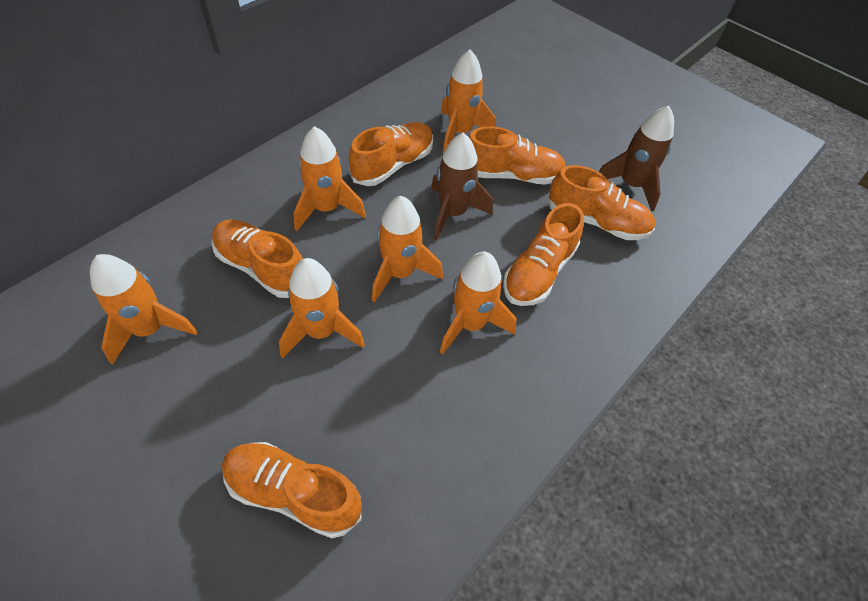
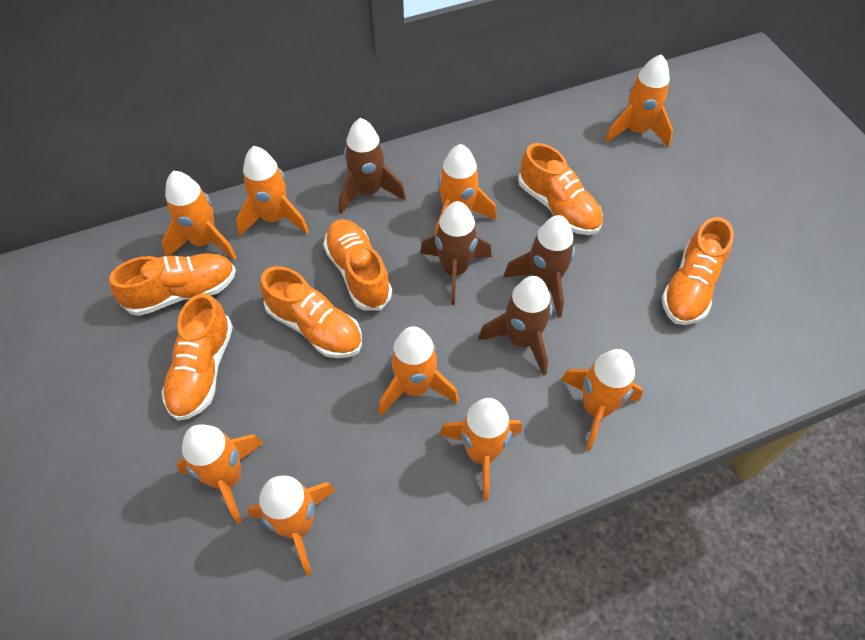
brown rocket: 2 -> 4
orange rocket: 6 -> 9

